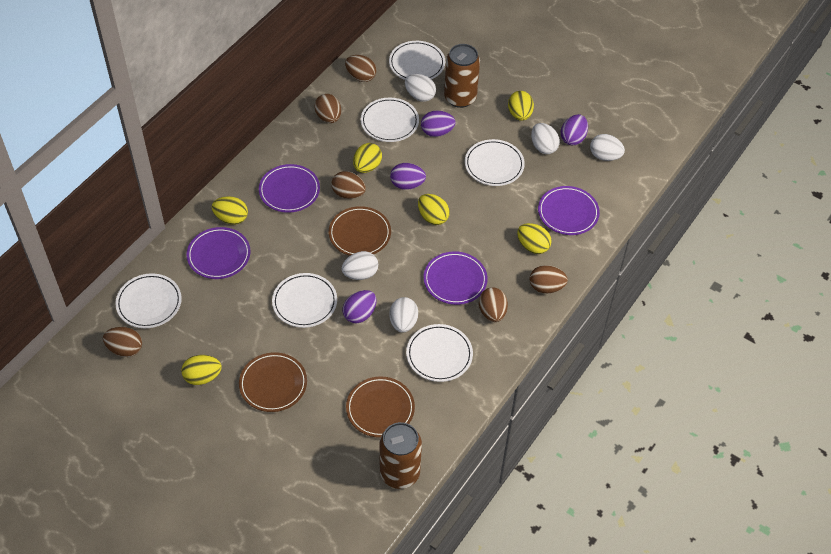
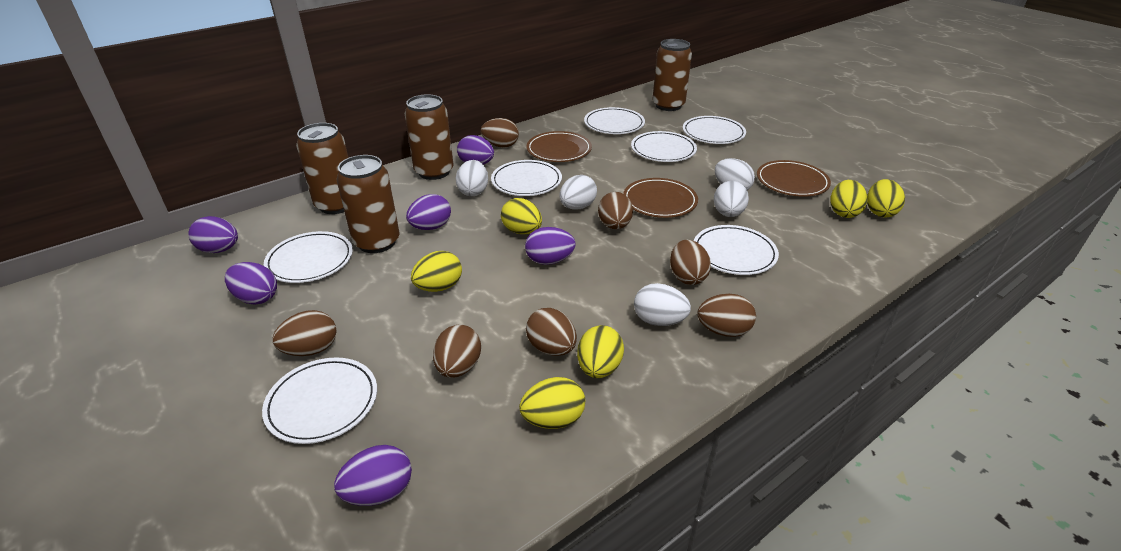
brown can: 2 -> 4
brown egg: 6 -> 7
purple egg: 4 -> 6
purple plate: 4 -> 0
white plate: 6 -> 7

